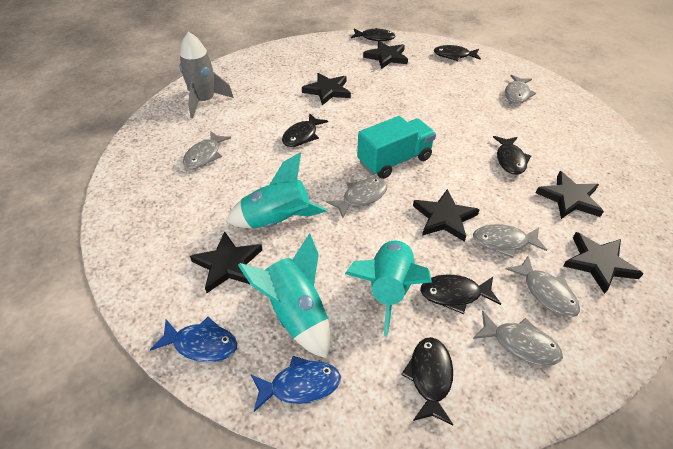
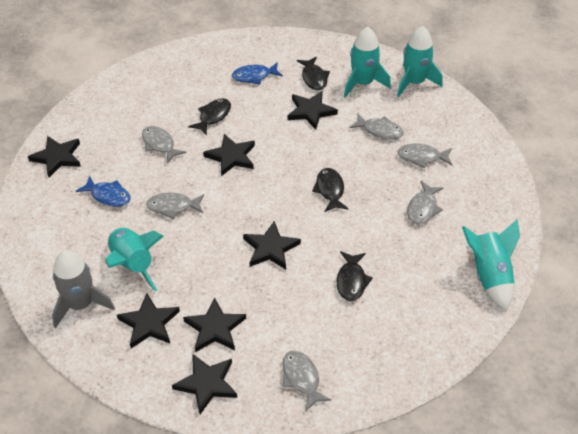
black fish: 6 -> 4
black star: 6 -> 7
turquoise rocket: 3 -> 4
turquoise truck: 1 -> 0

